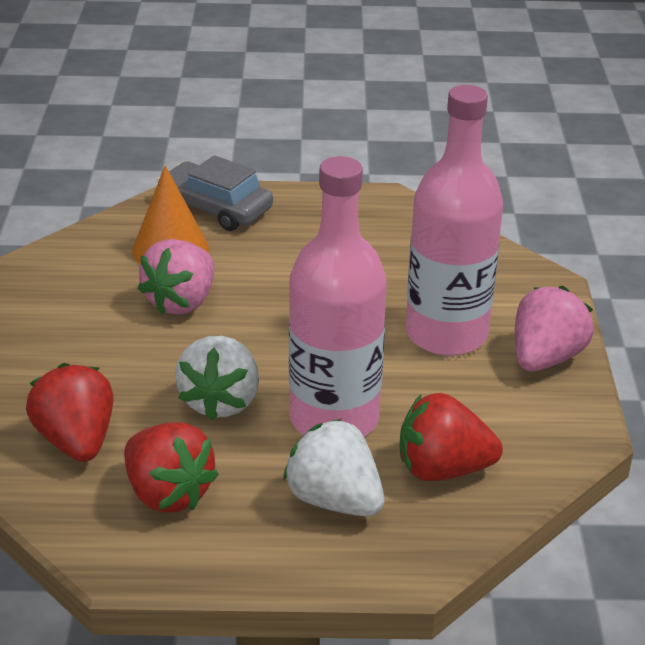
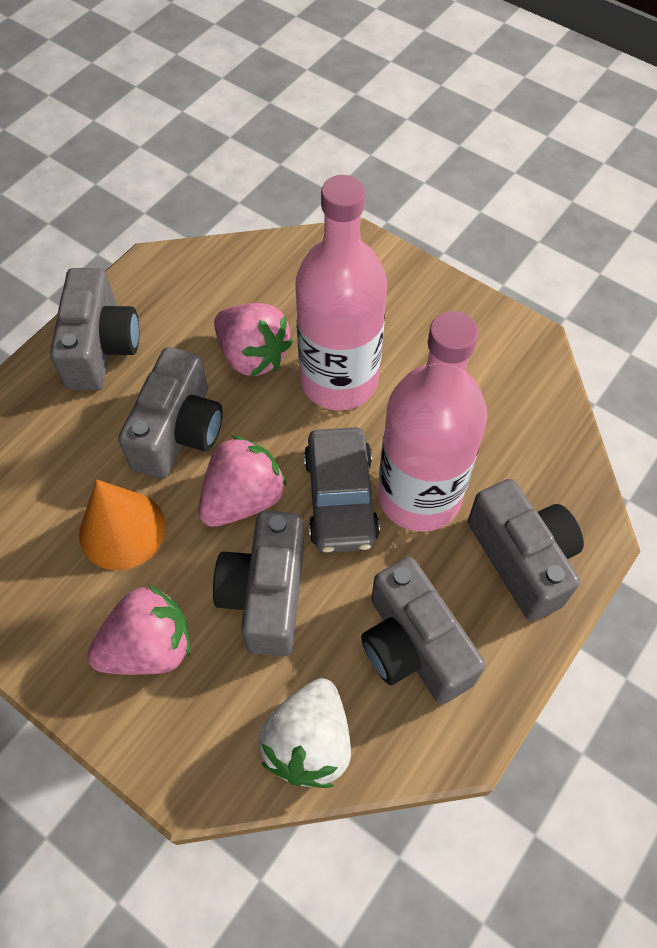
grey camera: 0 -> 5
pink strawberry: 2 -> 3
red strawberry: 3 -> 0
white strawberry: 2 -> 1

